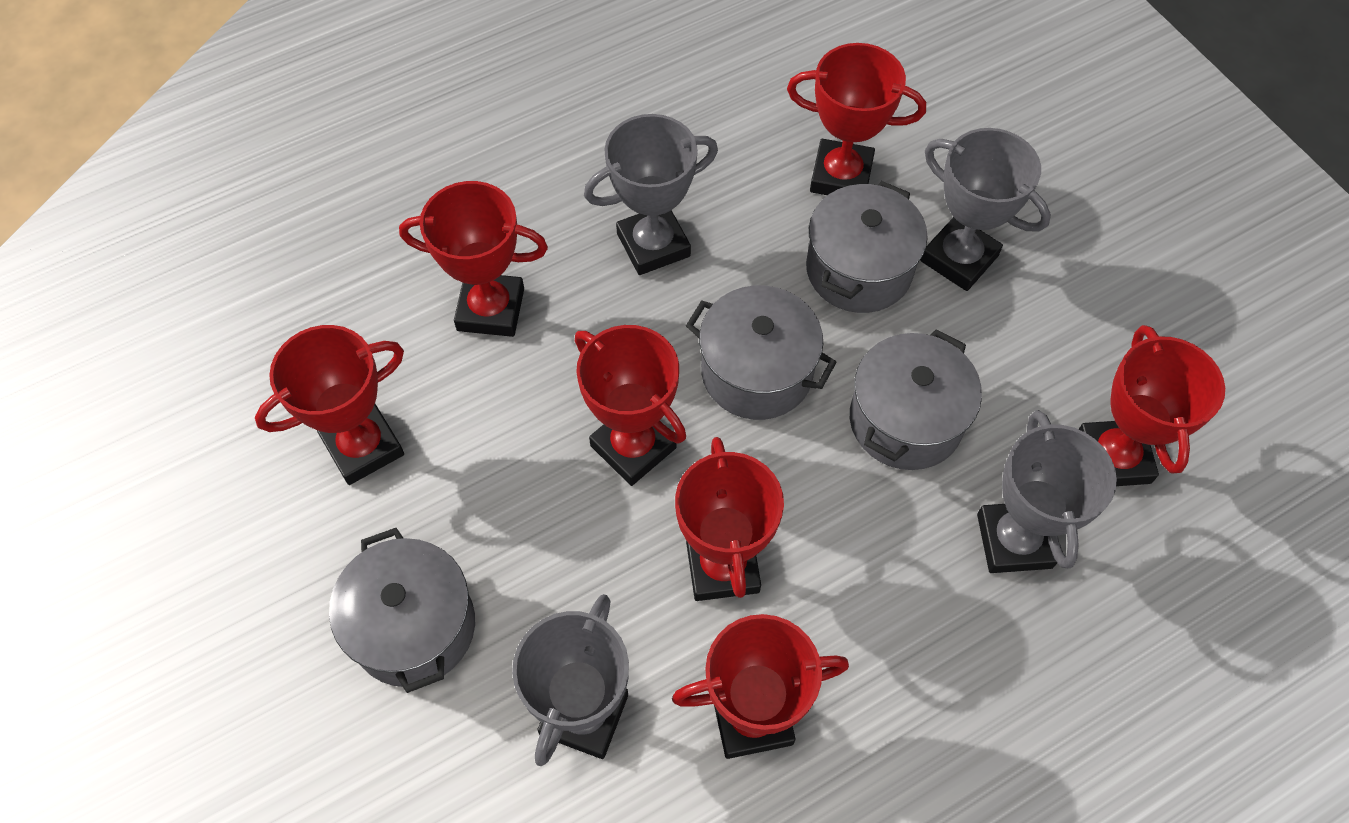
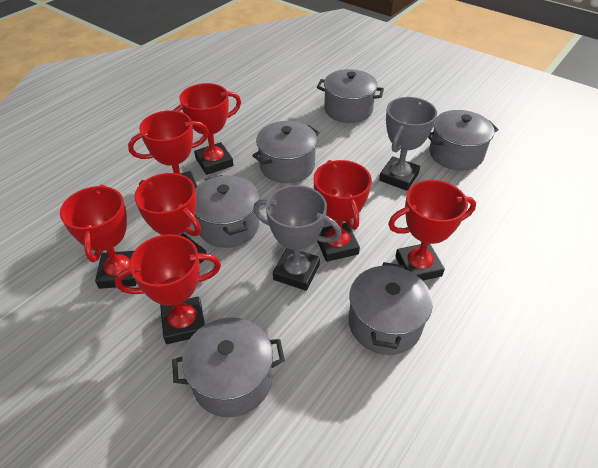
grey pot: 4 -> 6
grey trophy: 4 -> 2

